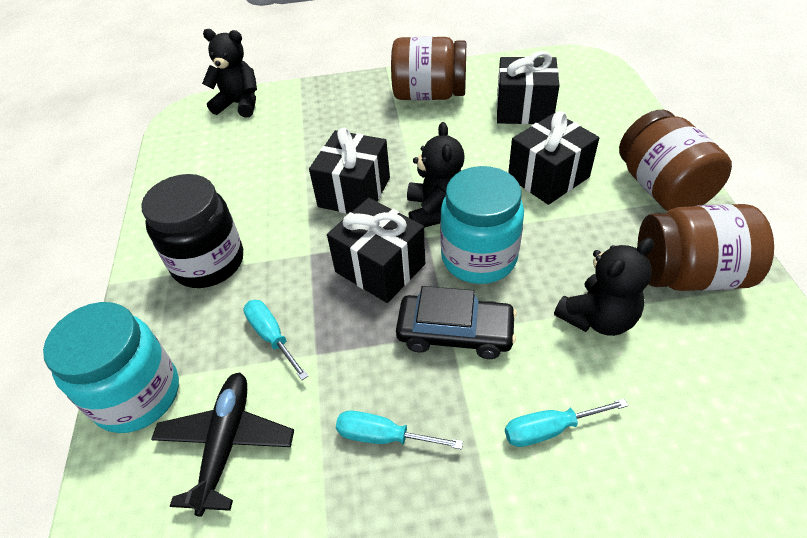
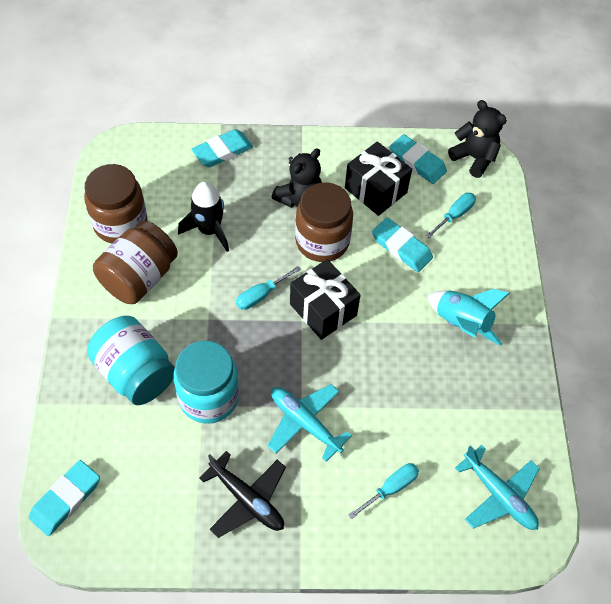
black car: 1 -> 0
black gift: 4 -> 2
black jar: 1 -> 0
black rocket: 0 -> 1
black teddy bear: 3 -> 2
turquoise eraser: 0 -> 4
turquoise plane: 0 -> 2
turquoise rocket: 0 -> 1

